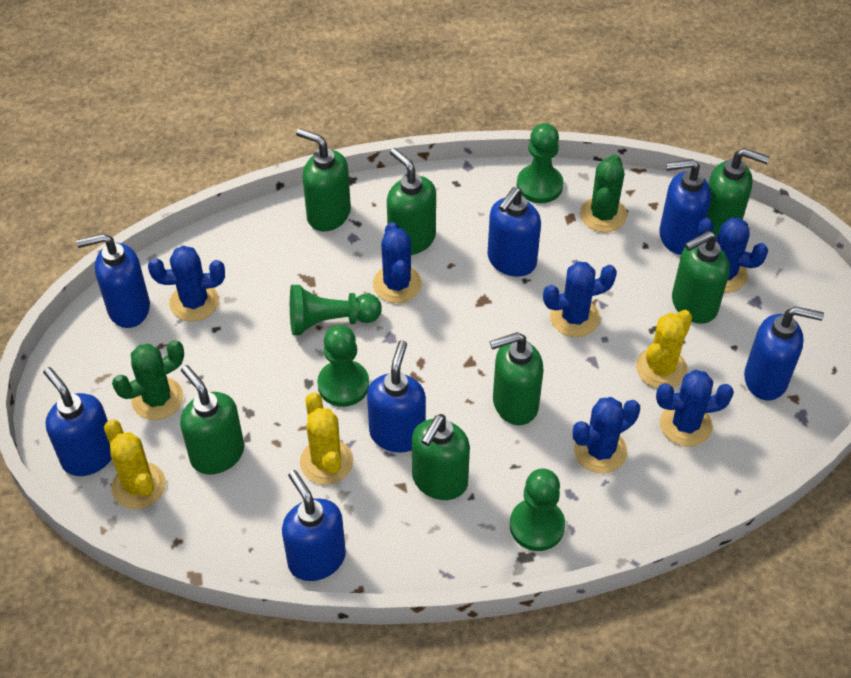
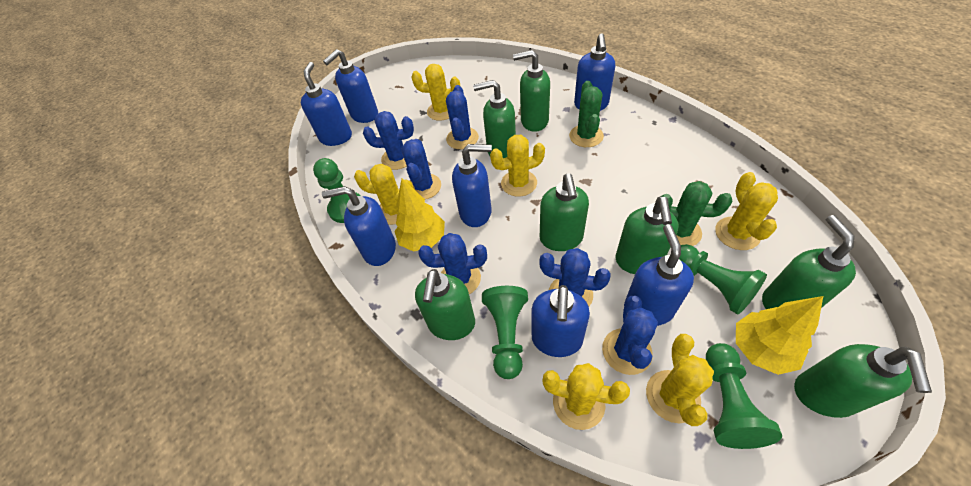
yellow cactus: 3 -> 6
yellow tree: 0 -> 2

